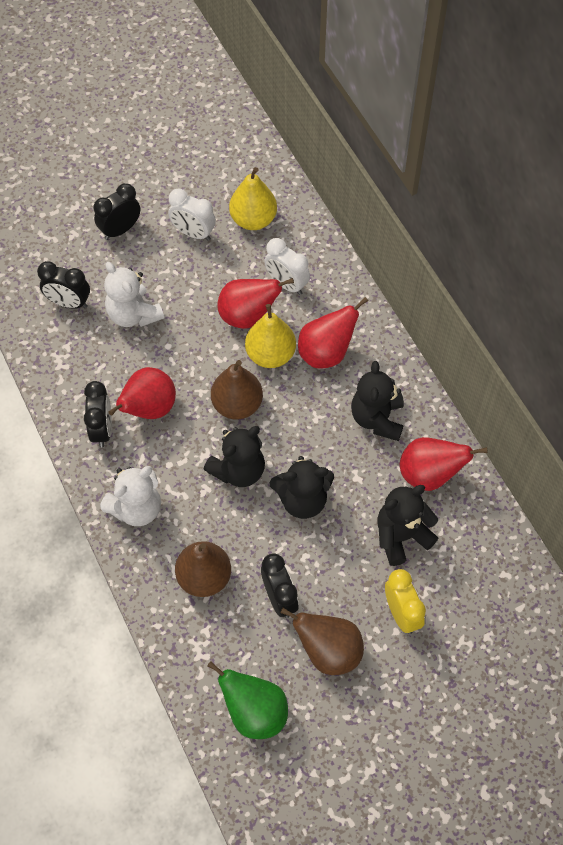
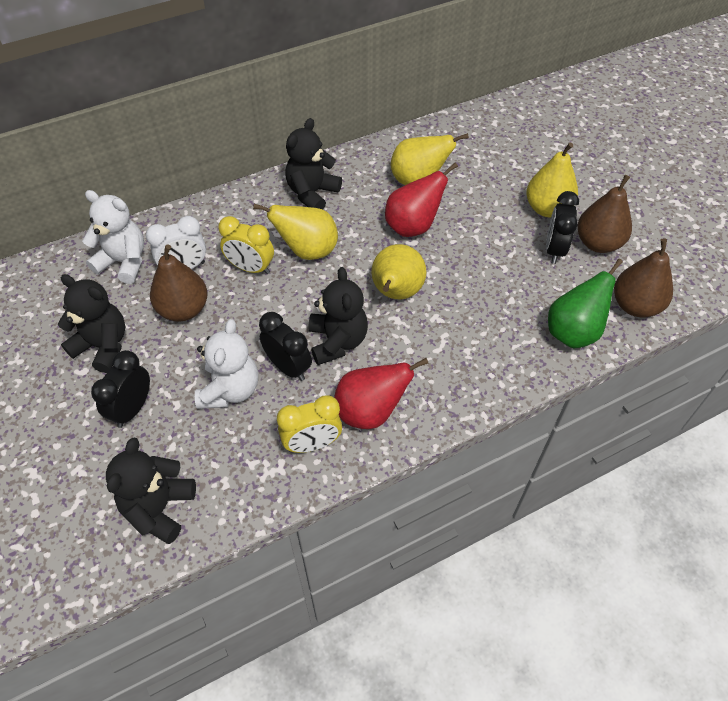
black clock: 4 -> 3
red pear: 4 -> 2
white clock: 2 -> 1
yellow clock: 1 -> 2
yellow pear: 2 -> 4

